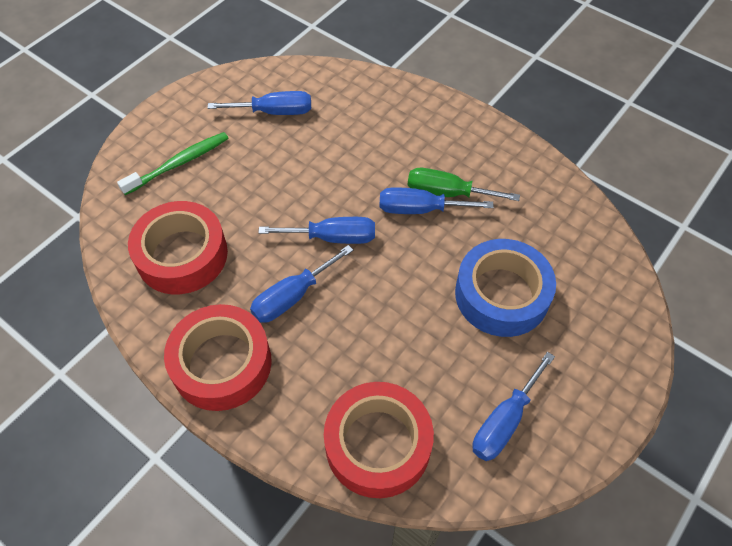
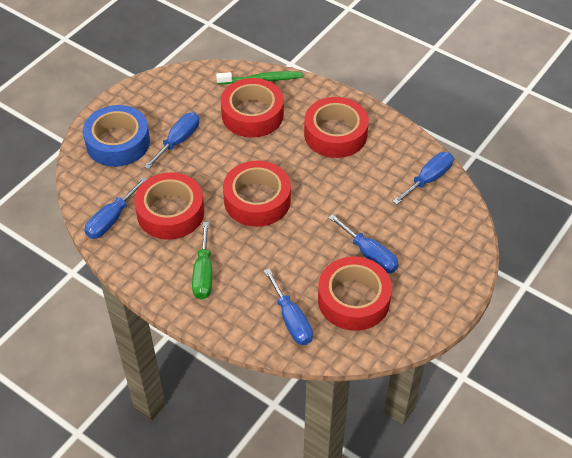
red tape: 3 -> 5

